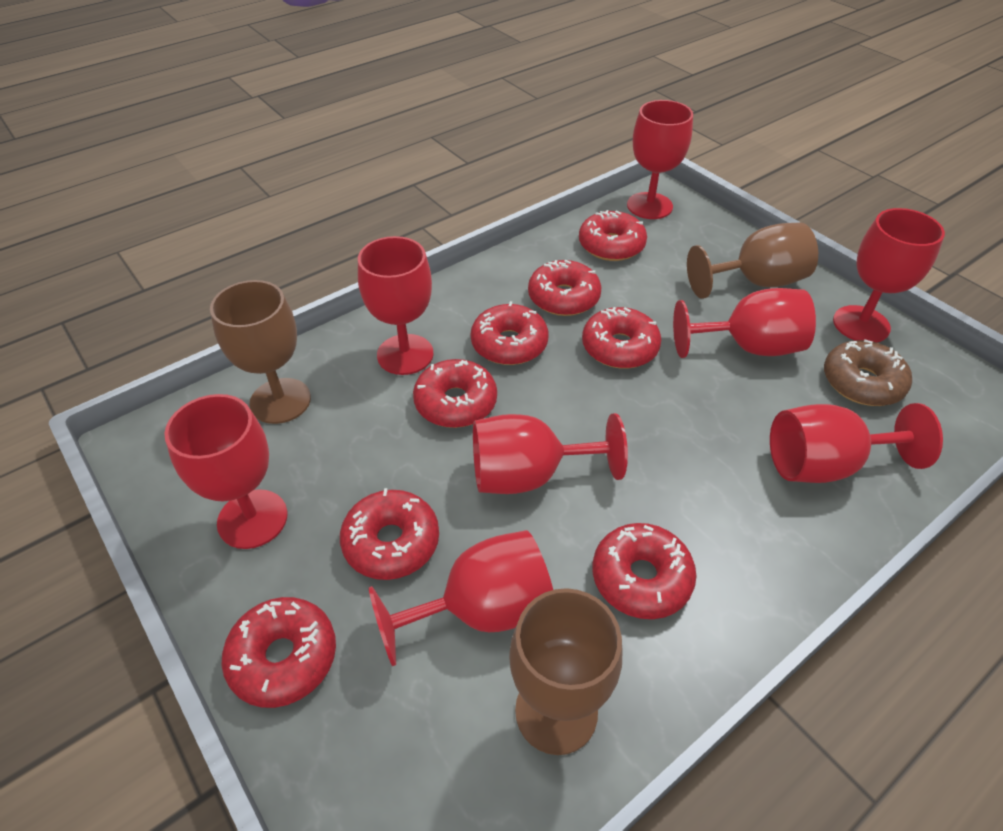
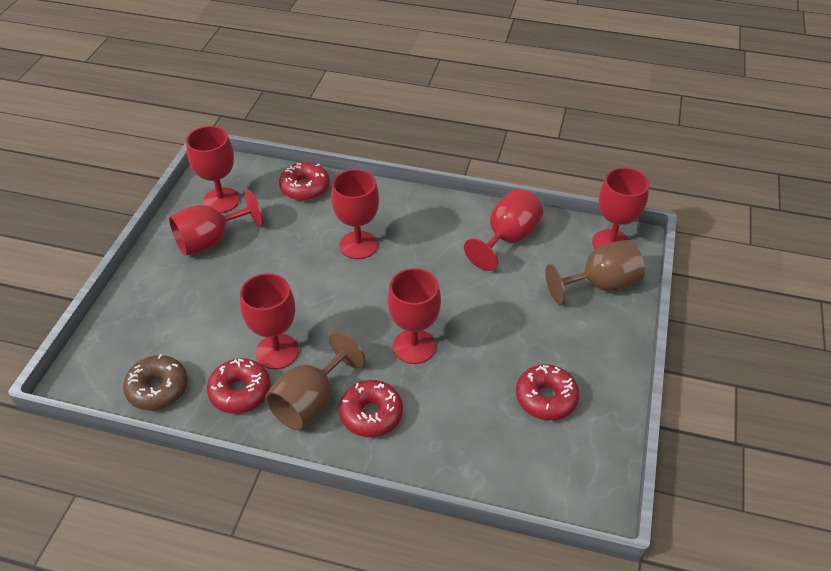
brown goblet: 3 -> 2
red donut: 8 -> 4
red goblet: 8 -> 7

